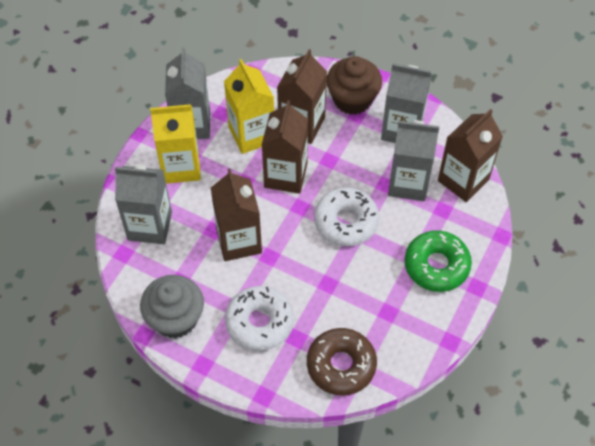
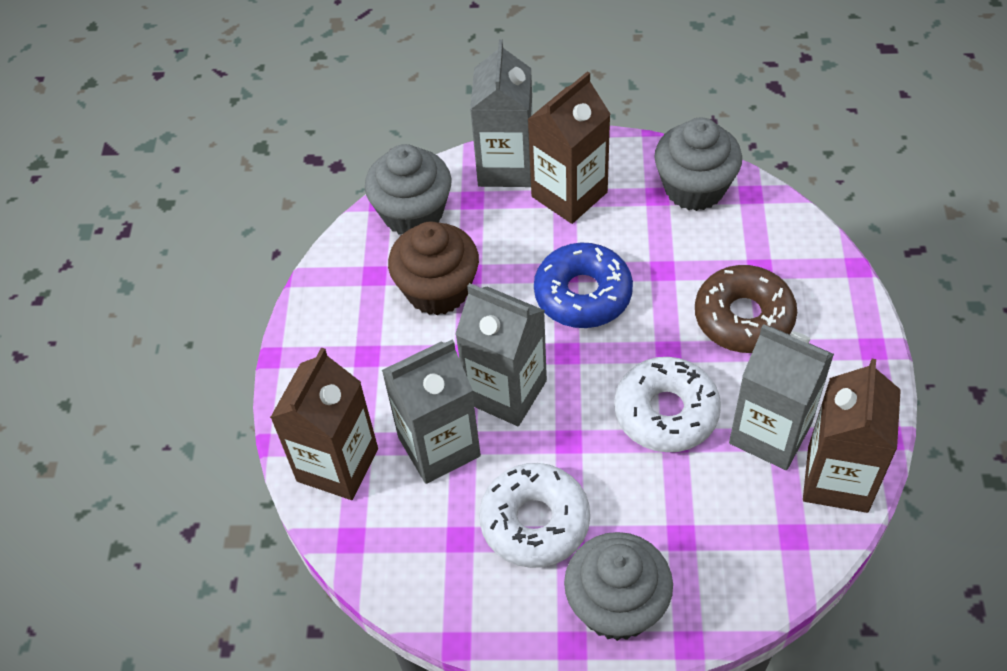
blue donut: 0 -> 1
brown carton: 4 -> 3
green donut: 1 -> 0
grey cupcake: 1 -> 3
yellow carton: 2 -> 0

